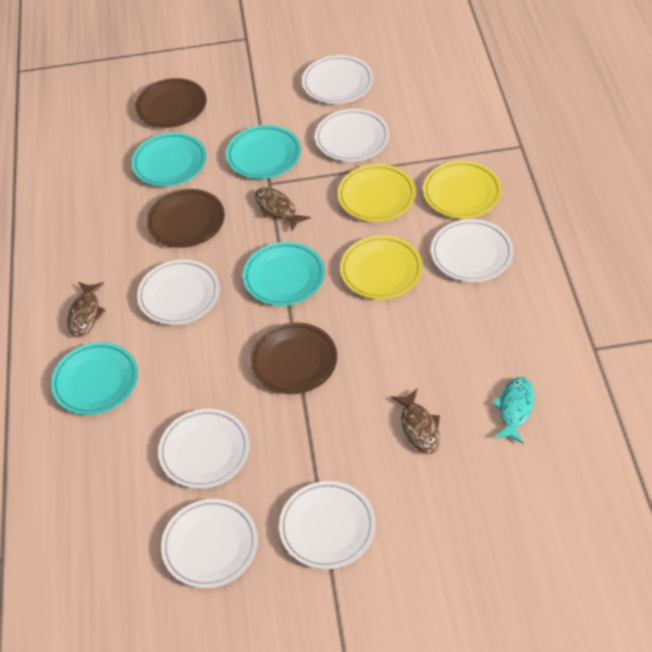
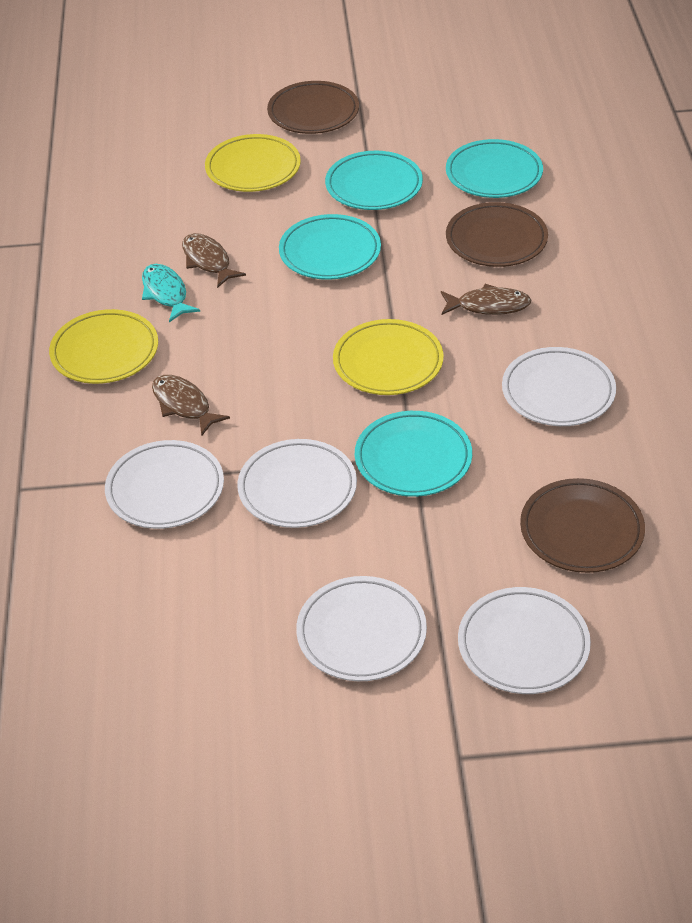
white plate: 7 -> 5

